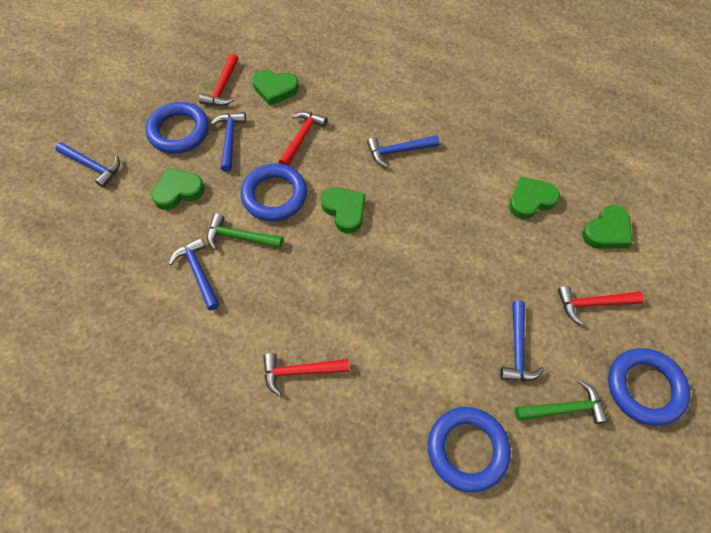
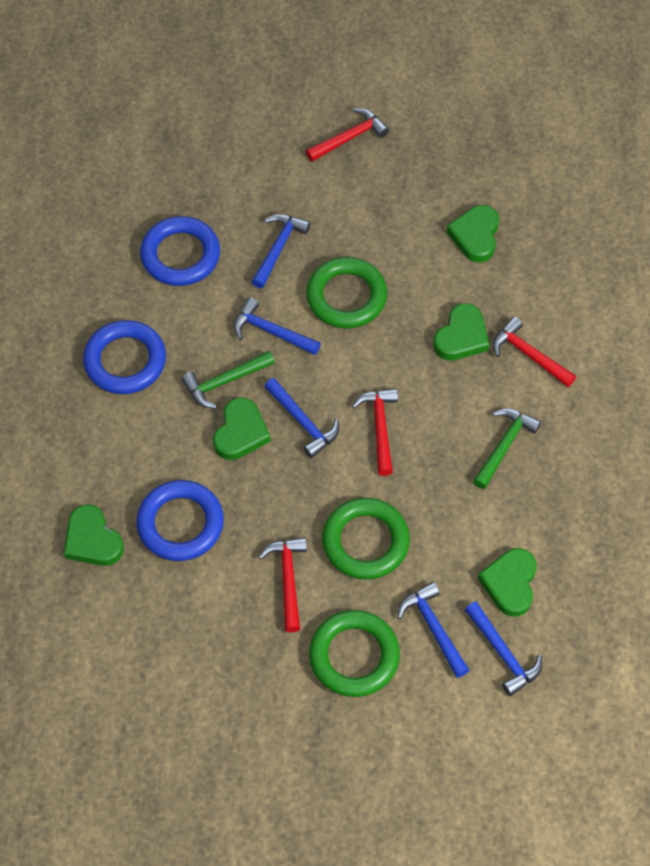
blue ring: 4 -> 3
green ring: 0 -> 3

